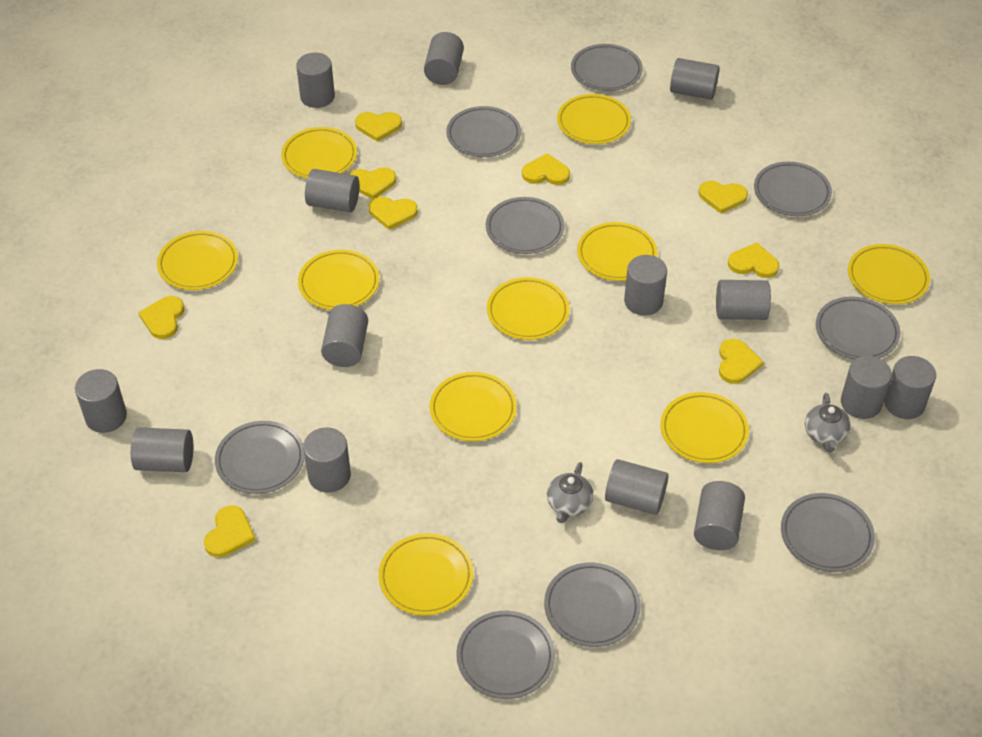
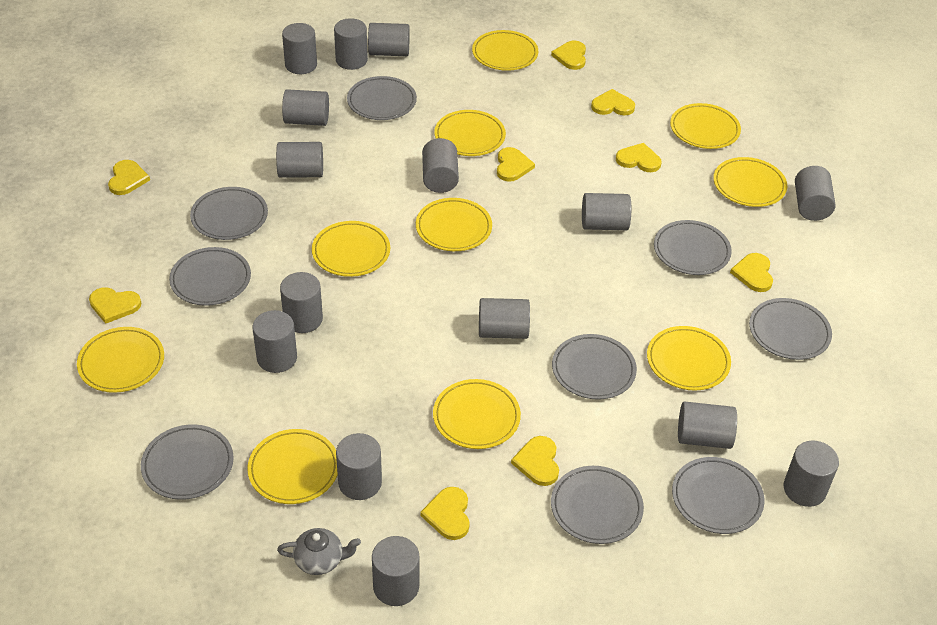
grey cylinder: 14 -> 15
grey teapot: 2 -> 1

